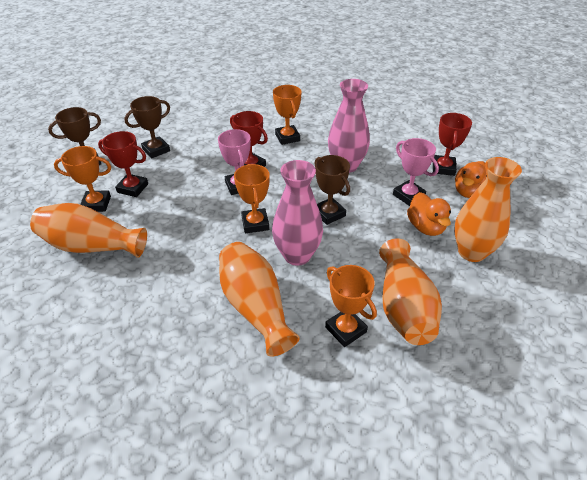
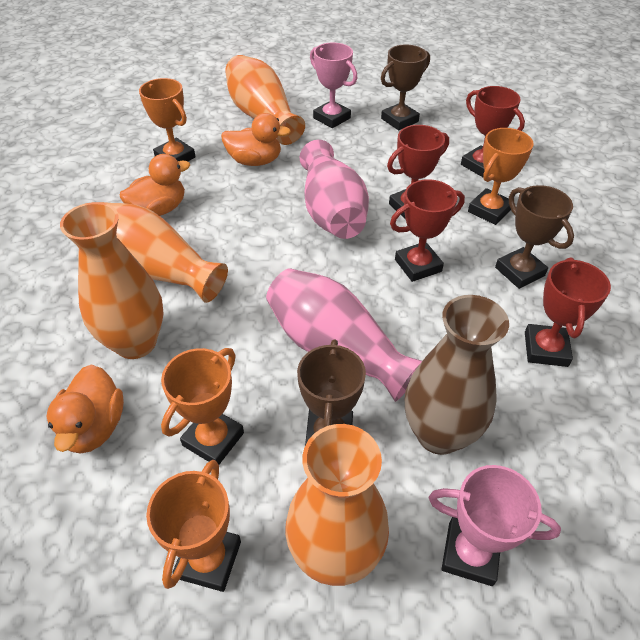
brown vase: 0 -> 1
orange duck: 2 -> 3
red trophy: 3 -> 4

